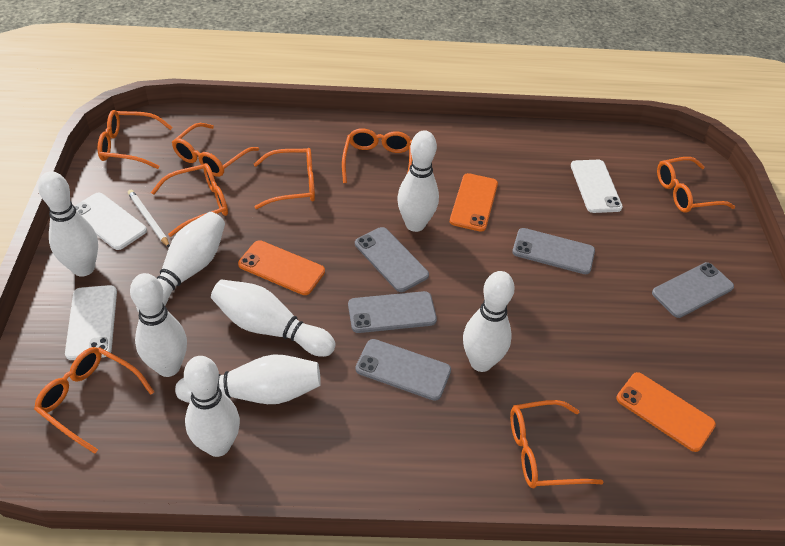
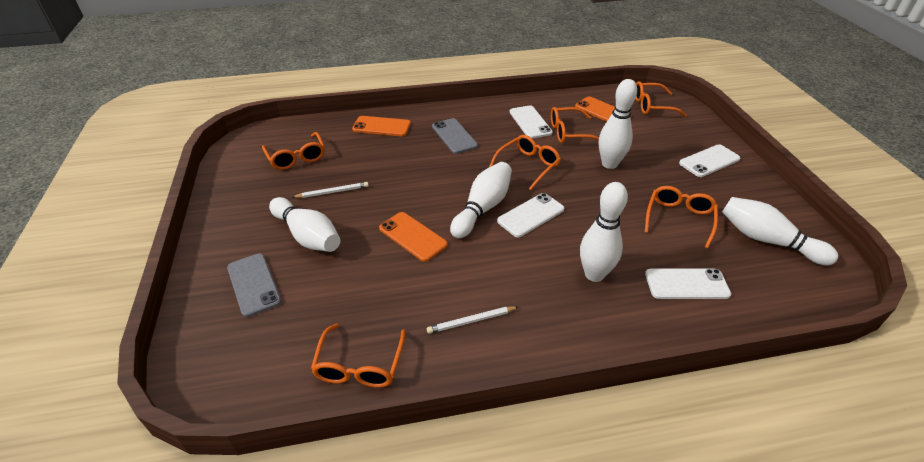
grey phone: 5 -> 2
orange glasses: 8 -> 6
white bowling pin: 8 -> 5
white pencil: 1 -> 2
white phone: 3 -> 4

